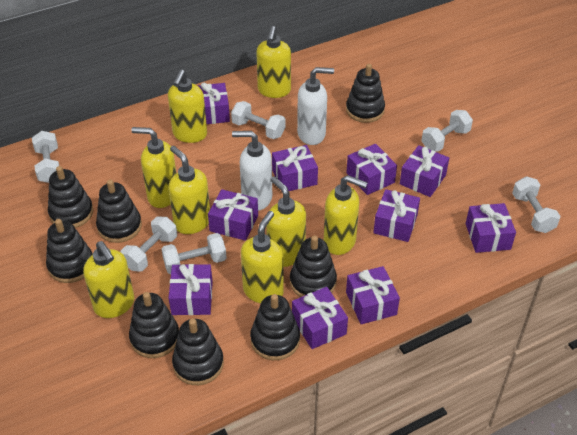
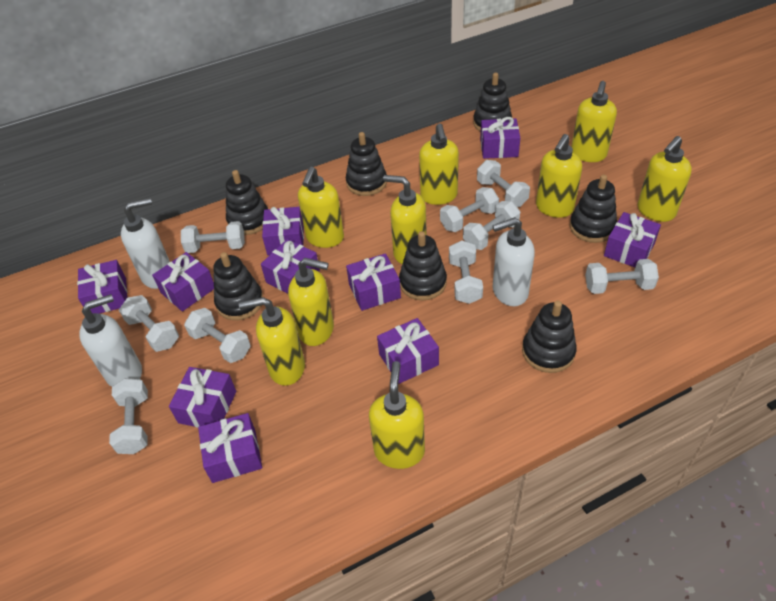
black stacking toy: 8 -> 7
white dumbbell: 6 -> 9
white soap dispenser: 2 -> 3
yellow soap dispenser: 8 -> 9

